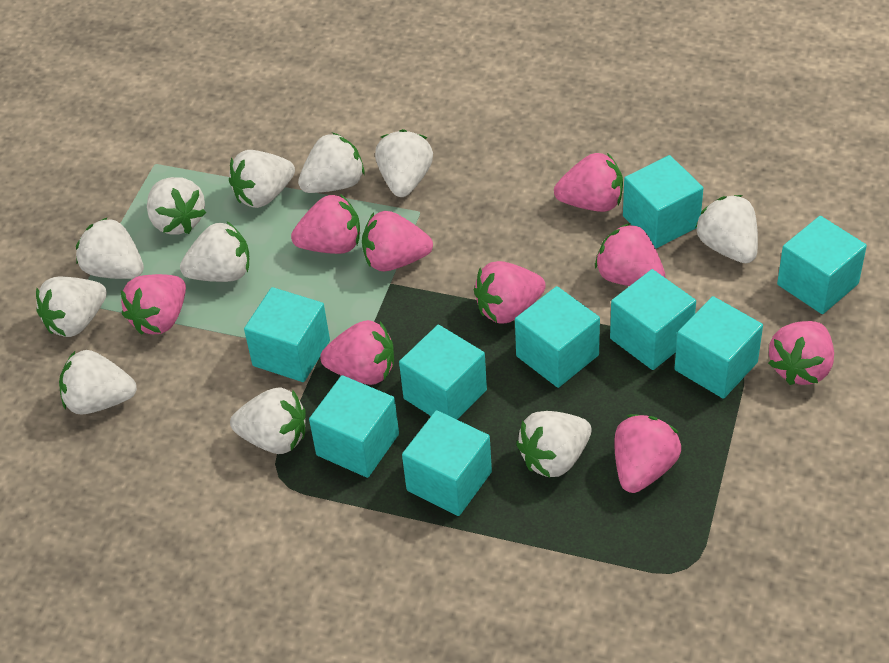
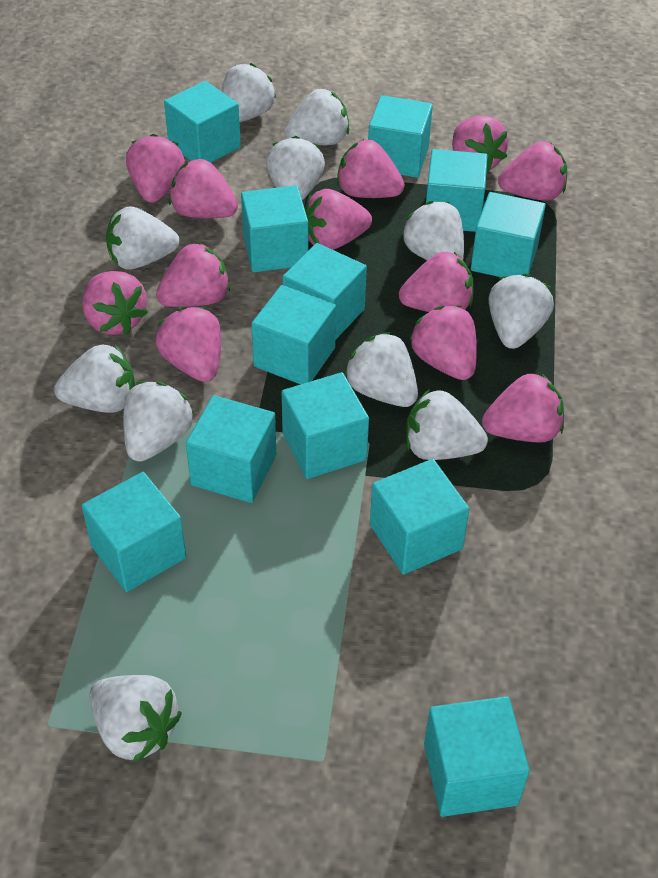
pink strawberry: 9 -> 12
turquoise cube: 9 -> 12

